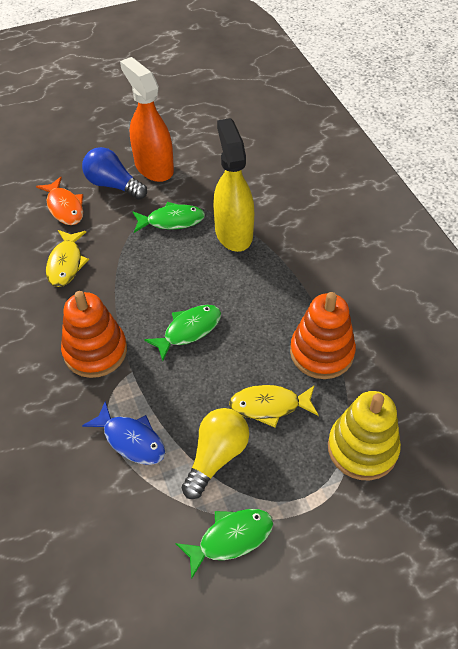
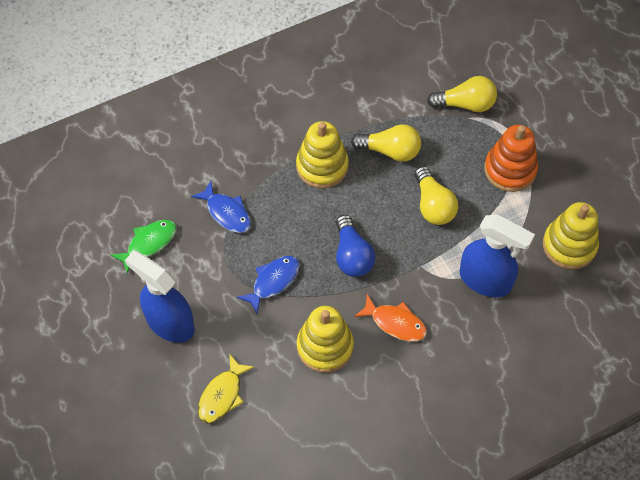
blue fish: 1 -> 2
blue spray bottle: 0 -> 2
green fish: 3 -> 1
orange spray bottle: 1 -> 0
orange stacking toy: 2 -> 1
yellow fish: 2 -> 1
yellow light bulb: 1 -> 3
yellow spray bottle: 1 -> 0
yellow stacking toy: 1 -> 3

